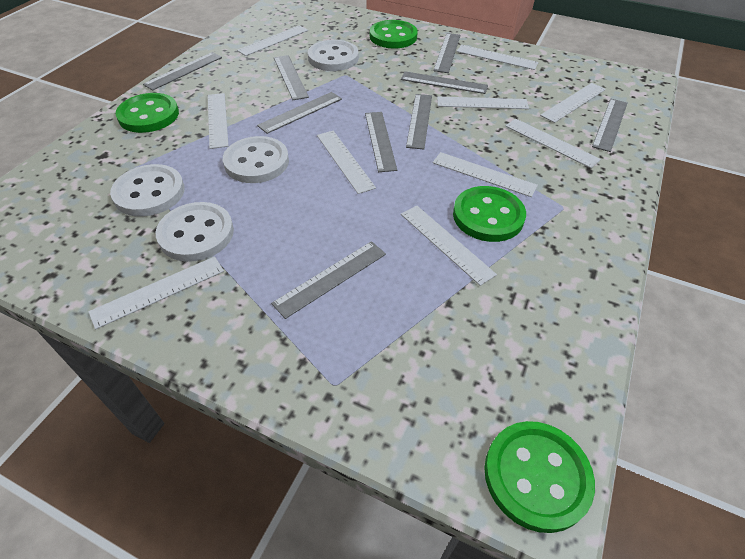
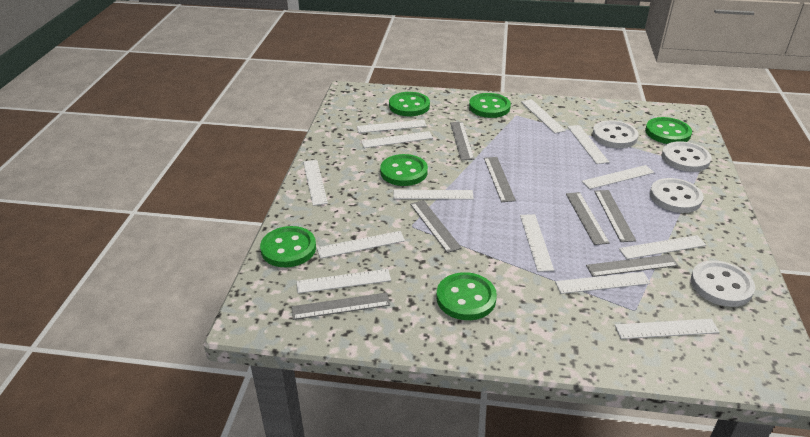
green button: 4 -> 6
grey ruler: 9 -> 7
white ruler: 10 -> 13

